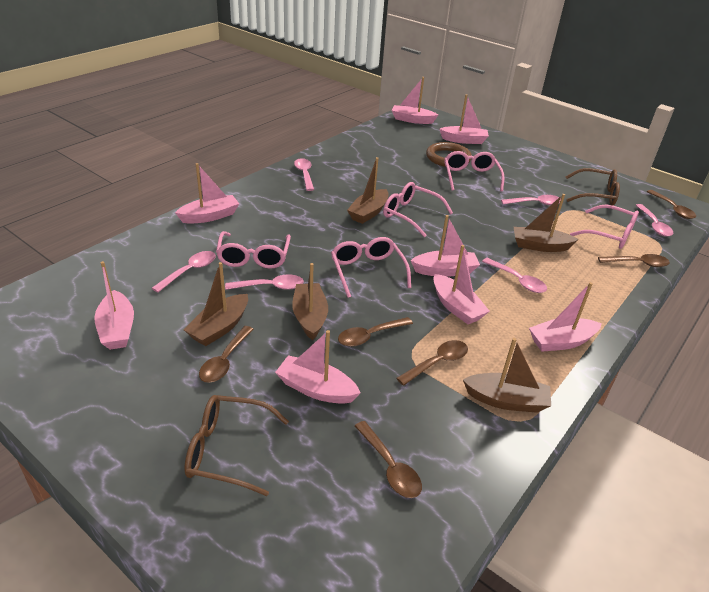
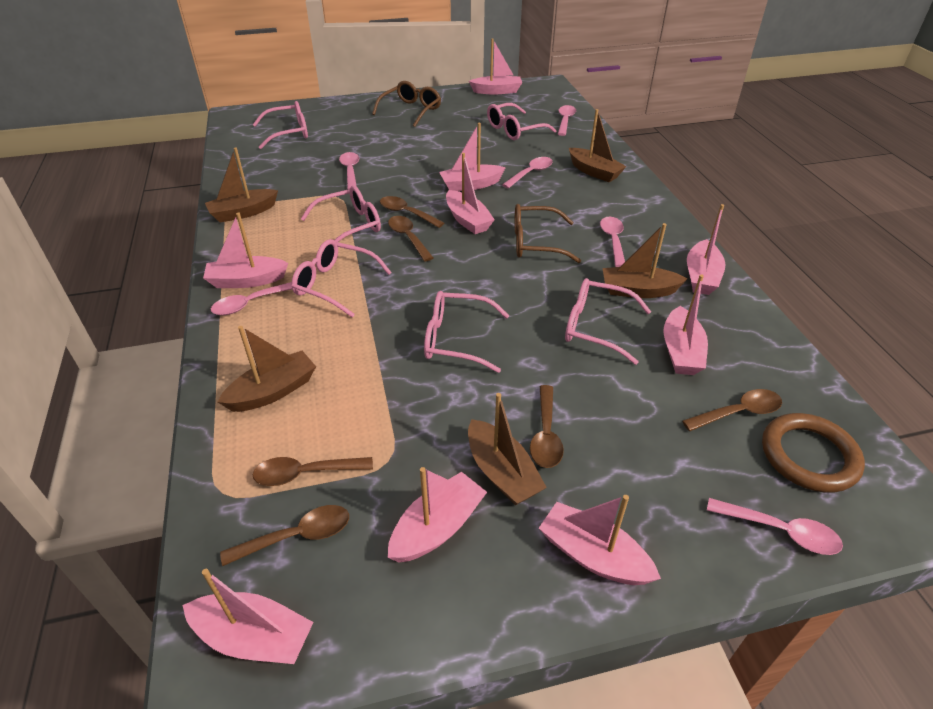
pink boat: 8 -> 9
pink glasses: 5 -> 6

